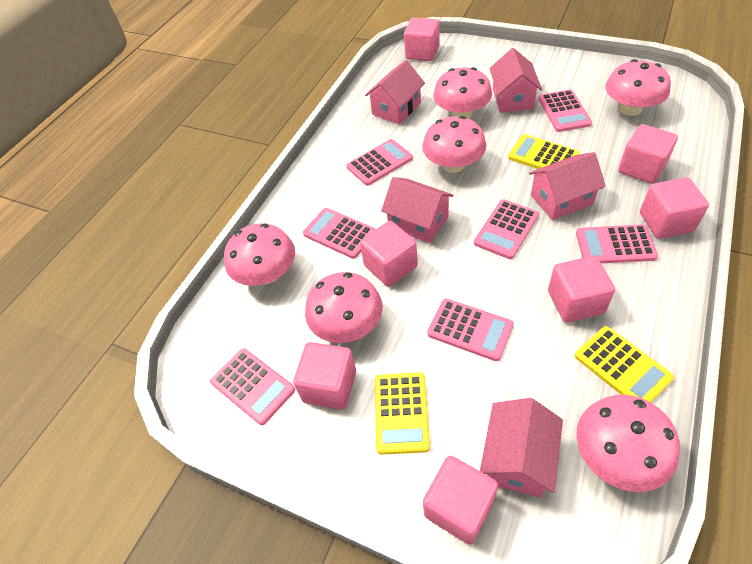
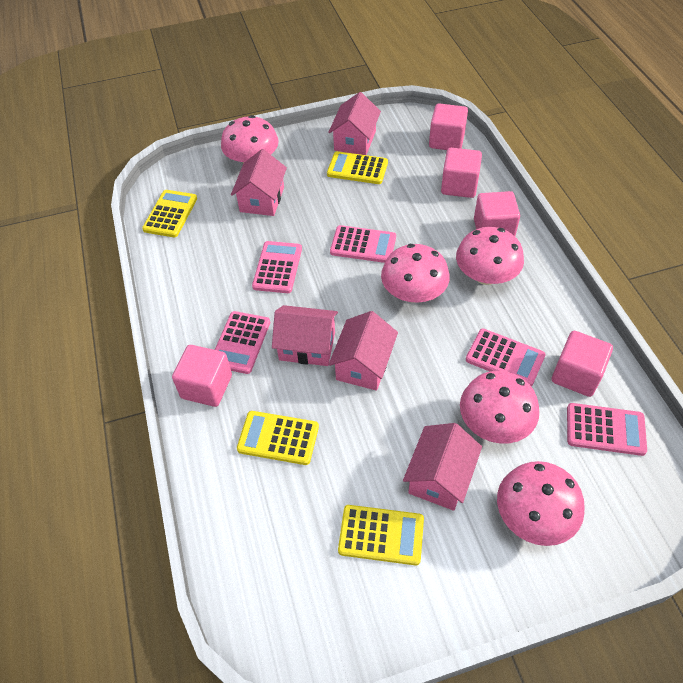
pink calculator: 7 -> 5
pink cube: 7 -> 5
pink mushroom: 6 -> 5
yellow calculator: 3 -> 4

